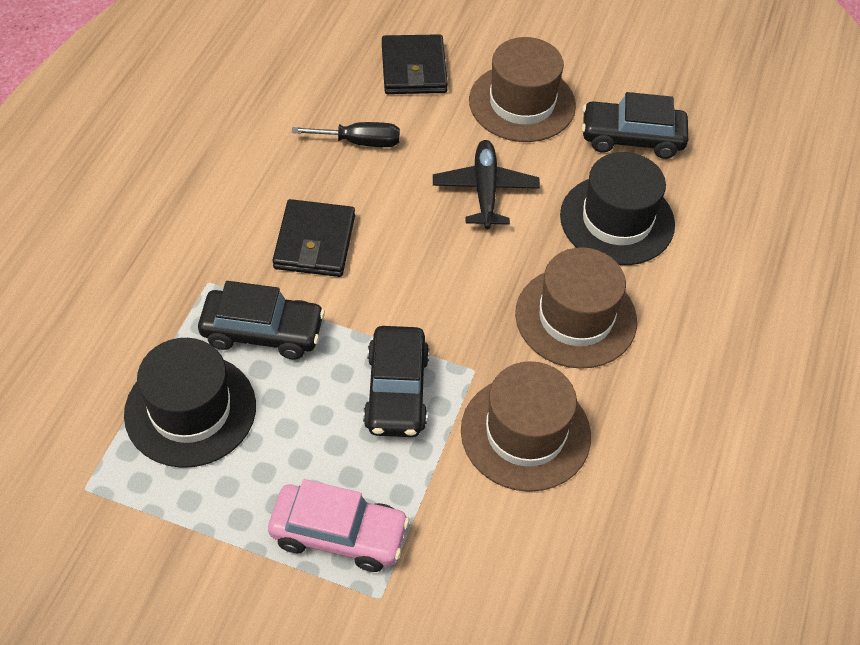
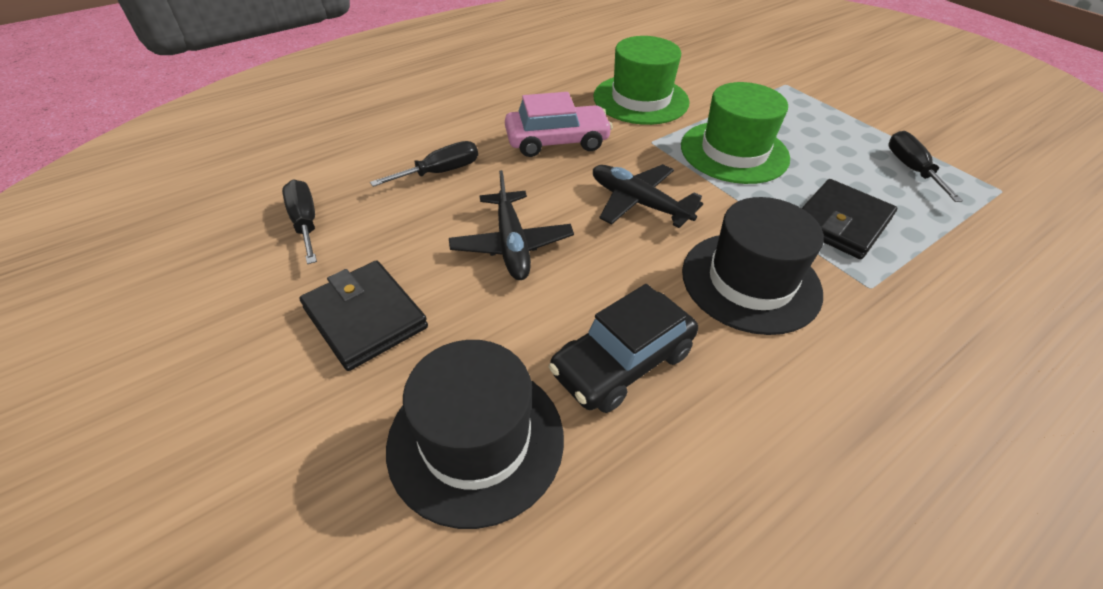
black car: 3 -> 1
black plane: 1 -> 2
black screwdriver: 1 -> 3
brown hat: 3 -> 0
green hat: 0 -> 2

